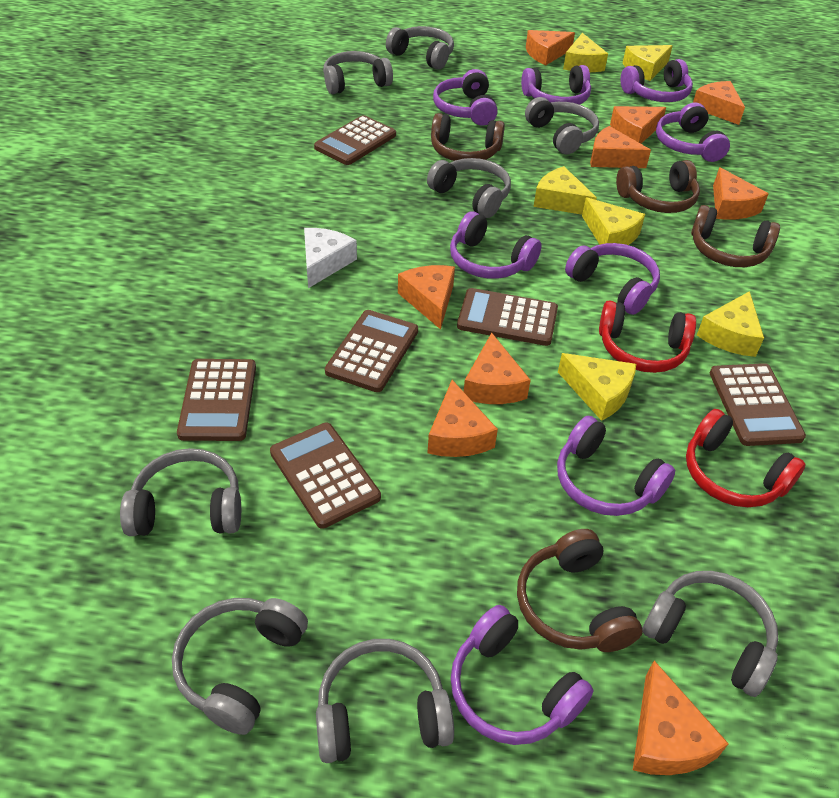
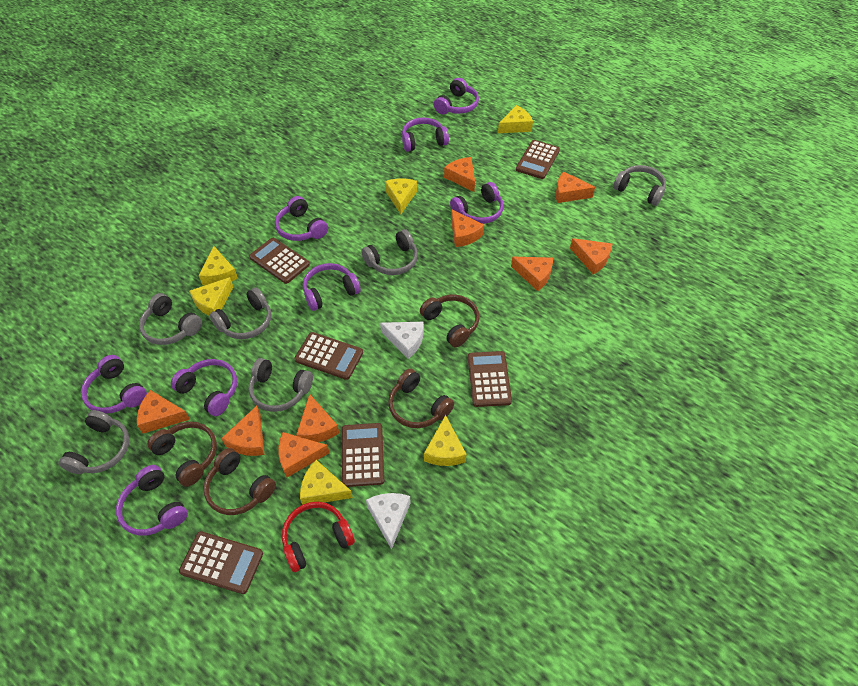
grey headphones: 8 -> 6
red headphones: 2 -> 1
white cheese: 1 -> 2

